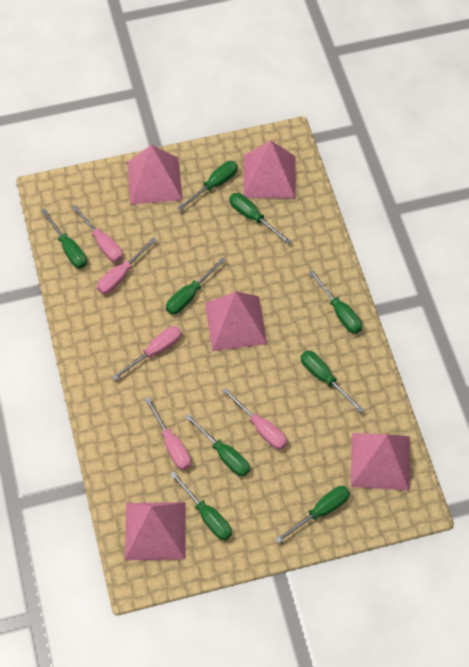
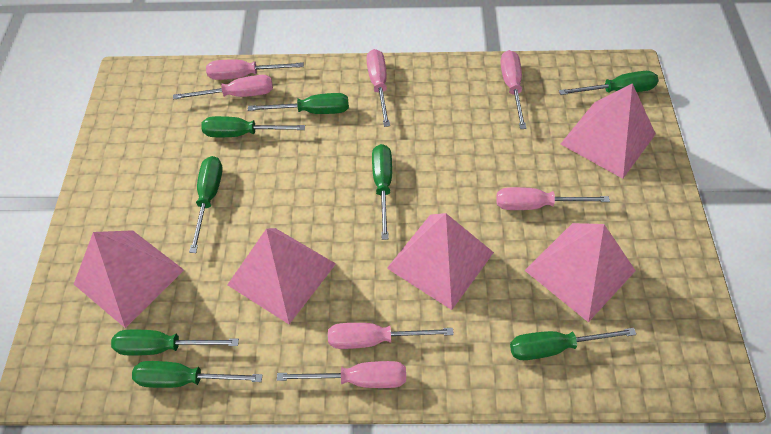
green screwdriver: 9 -> 8
pink screwdriver: 5 -> 7

